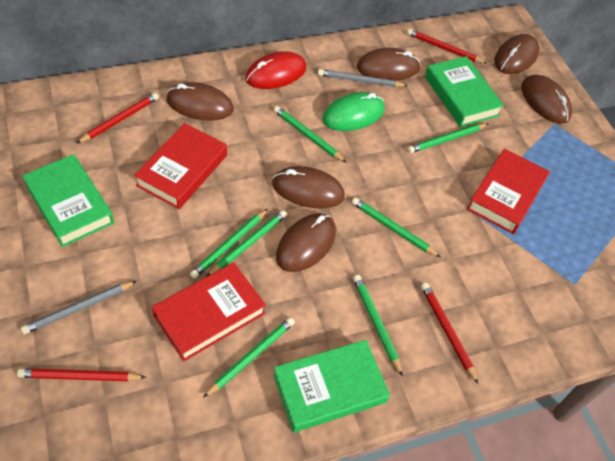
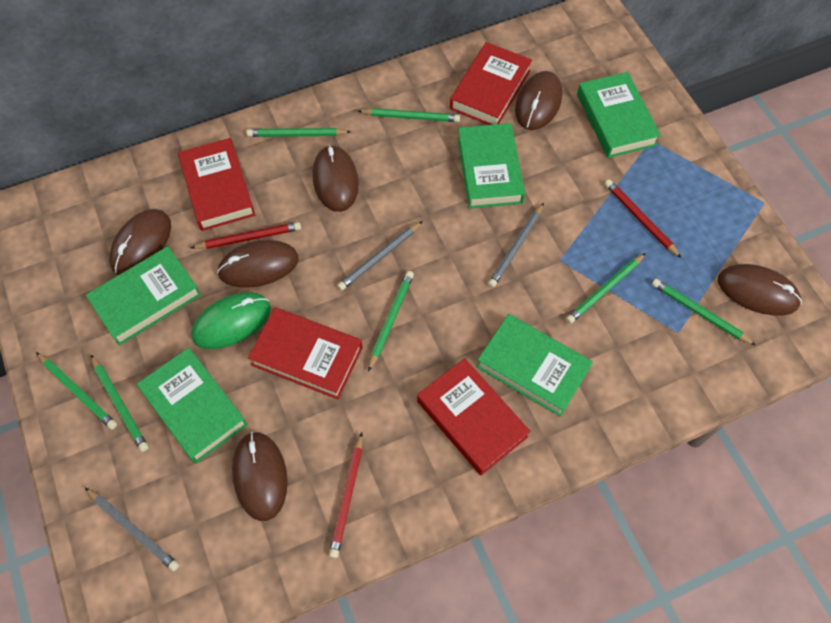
green book: 3 -> 5
grey pencil: 2 -> 3
red book: 3 -> 4
red mouse: 1 -> 0
red pencil: 4 -> 3

